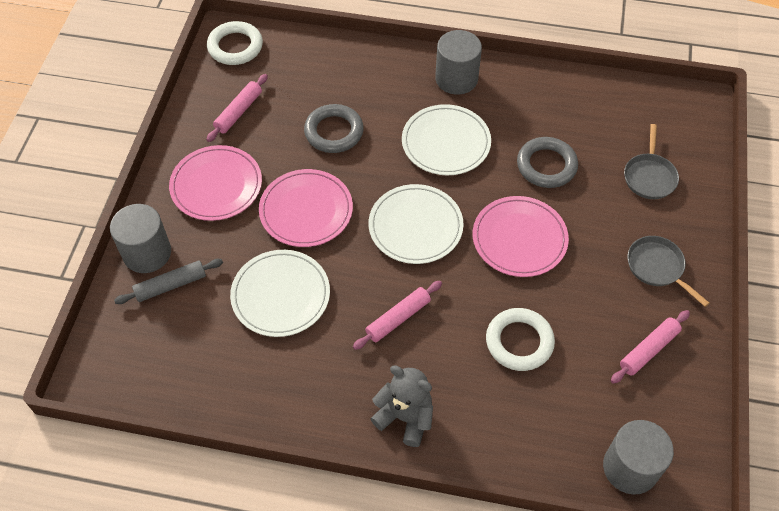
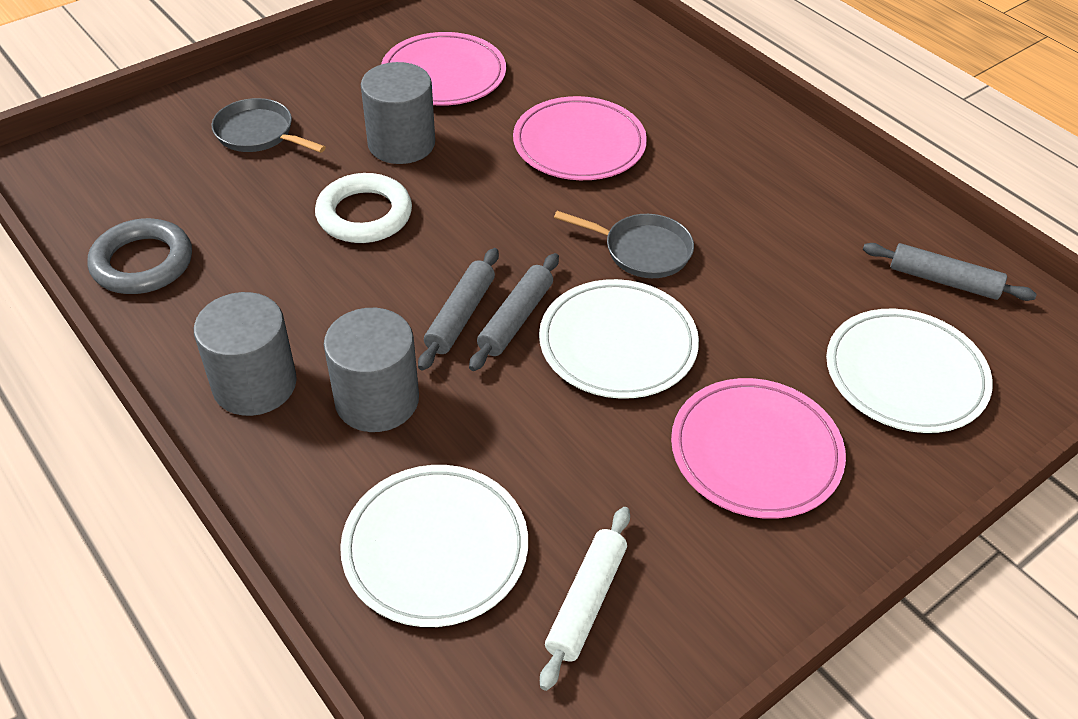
grey ring: 2 -> 1
grey rolling pin: 1 -> 3
grey teddy bear: 1 -> 0
pink rolling pin: 3 -> 0
white ring: 2 -> 1
white rolling pin: 0 -> 1

